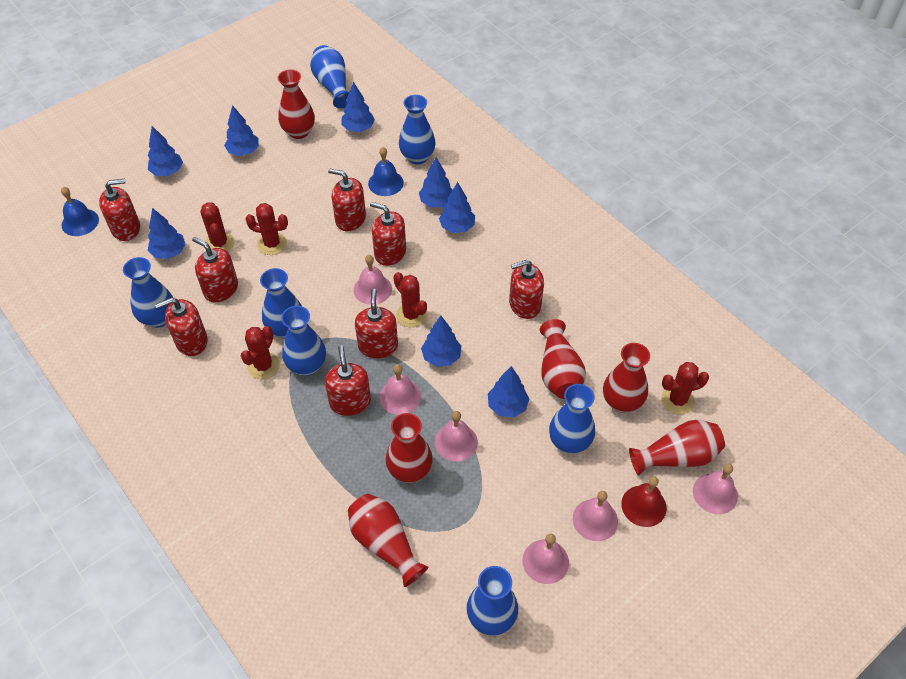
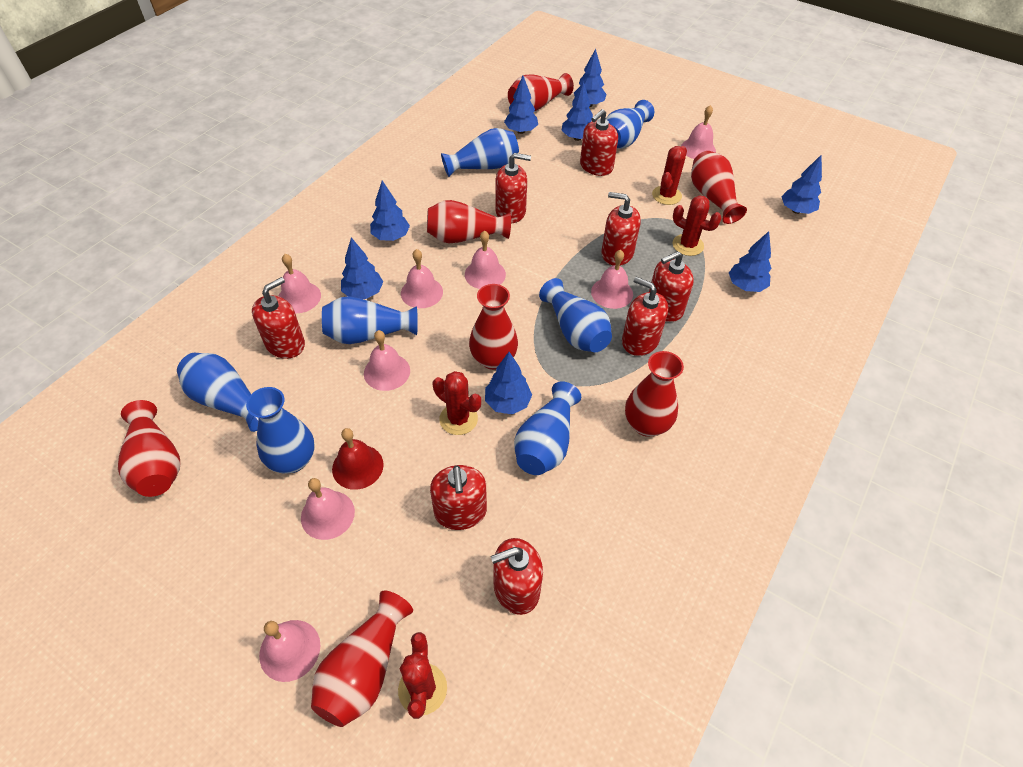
blue bell: 2 -> 0
pink bell: 6 -> 8
red cactus: 5 -> 4
red vase: 6 -> 7

